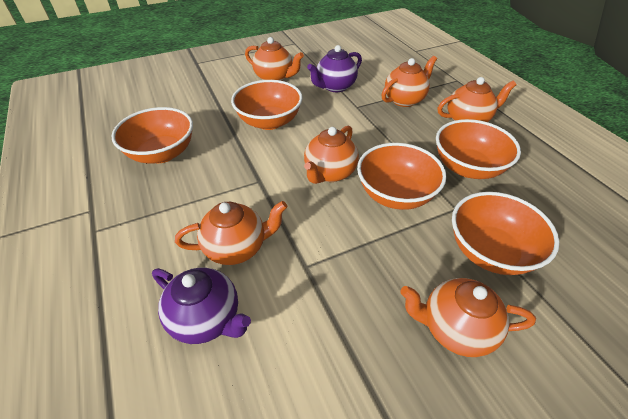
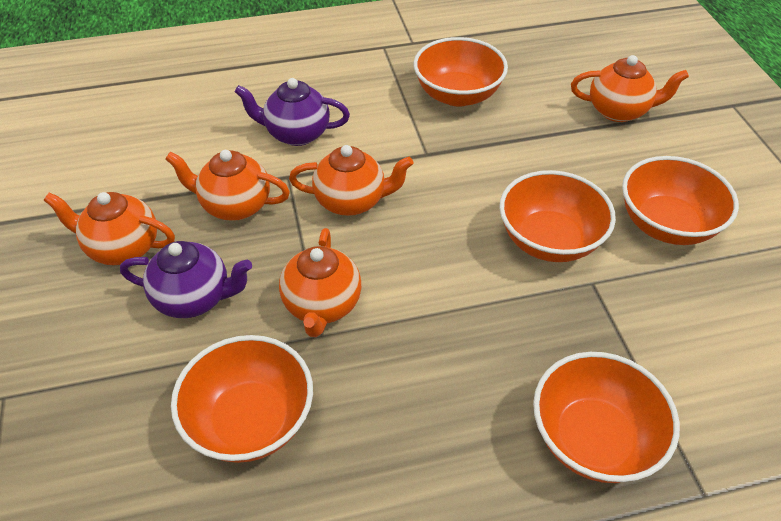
orange teapot: 6 -> 5

